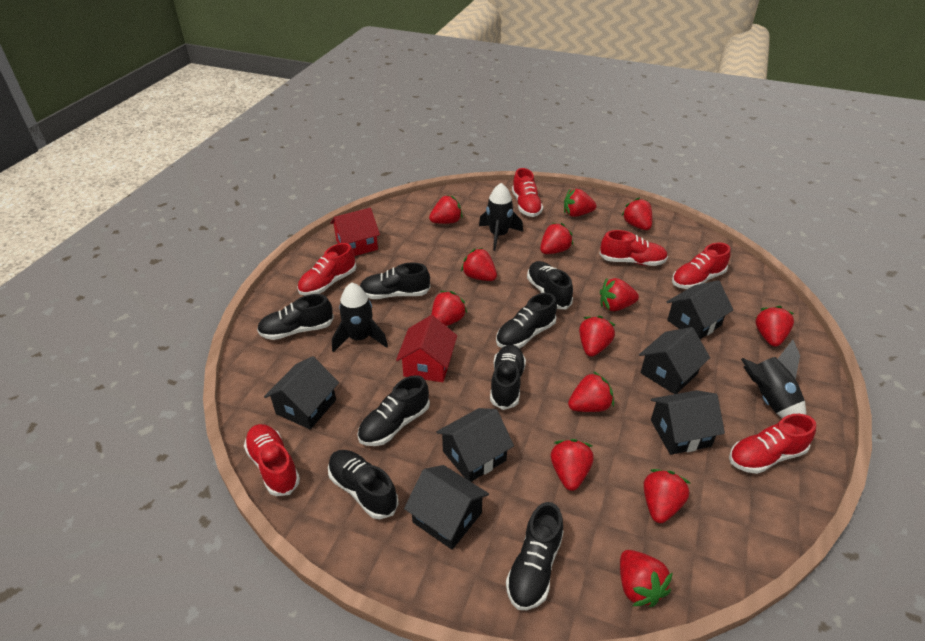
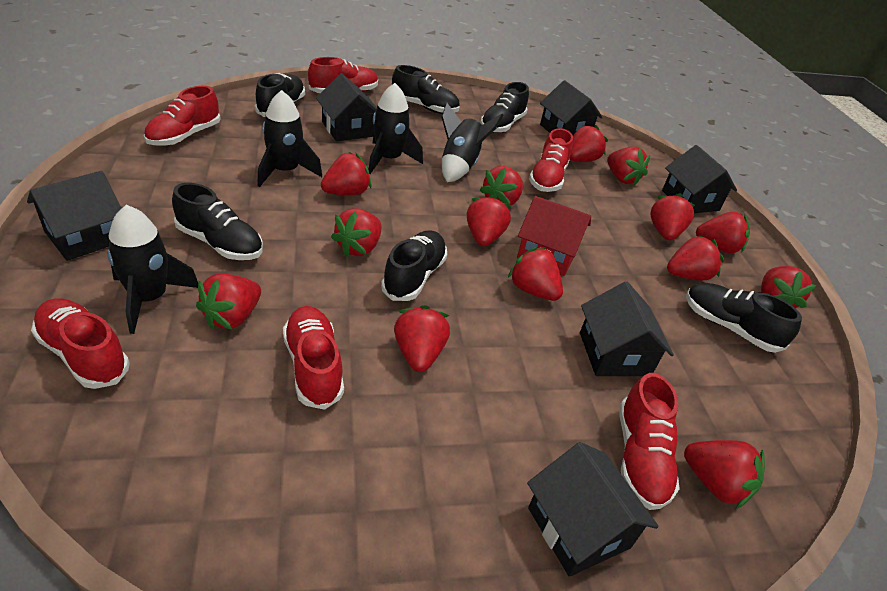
black rocket: 3 -> 4
black shoe: 8 -> 6
red house: 2 -> 1
red strawberry: 13 -> 14

